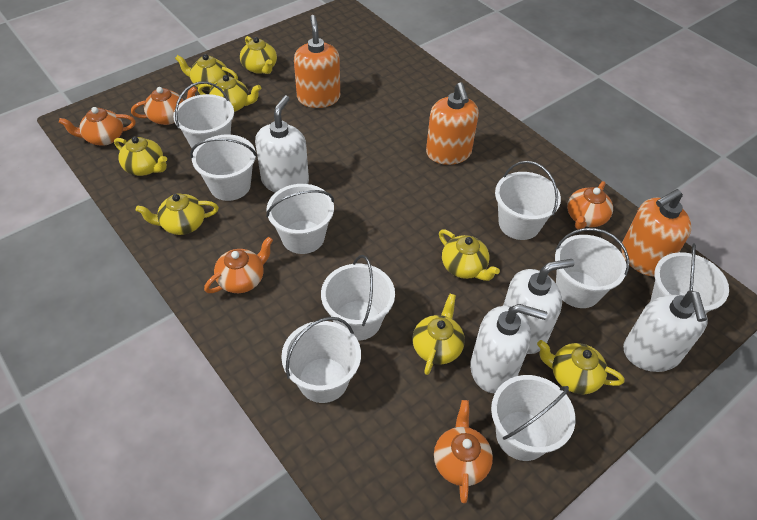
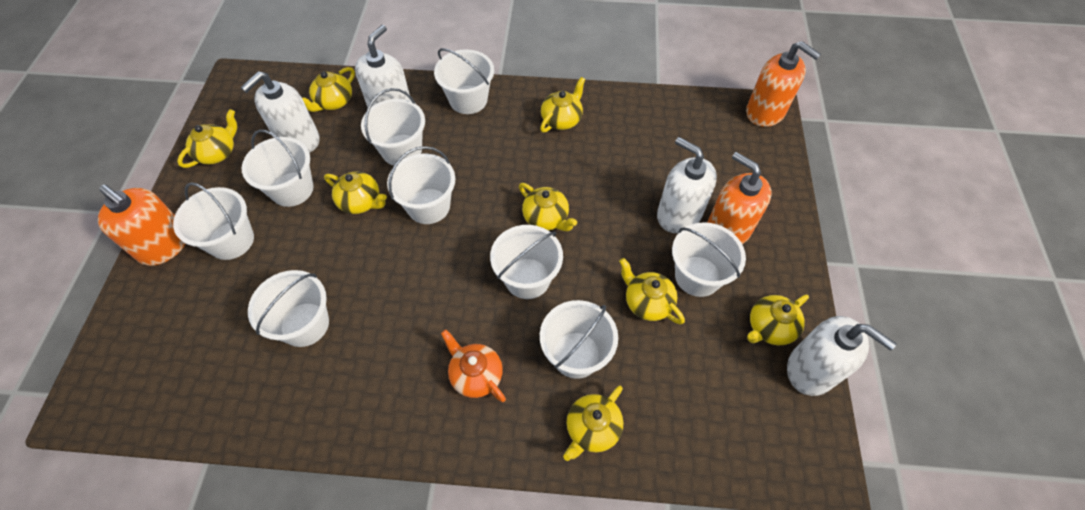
orange teapot: 5 -> 1

